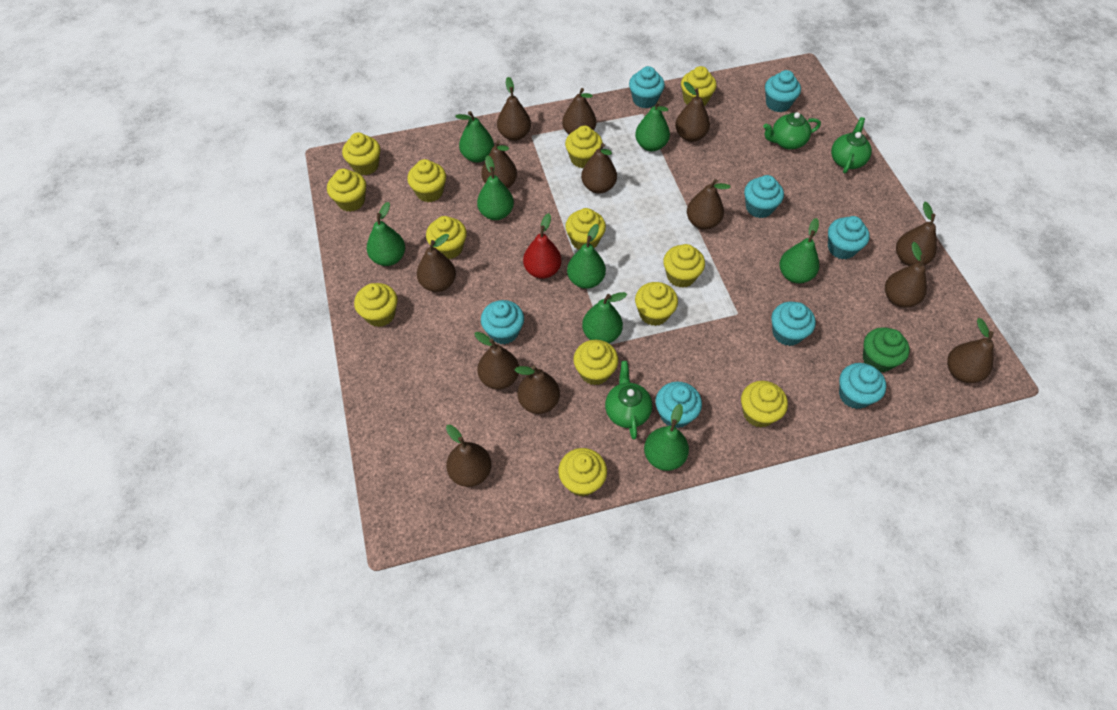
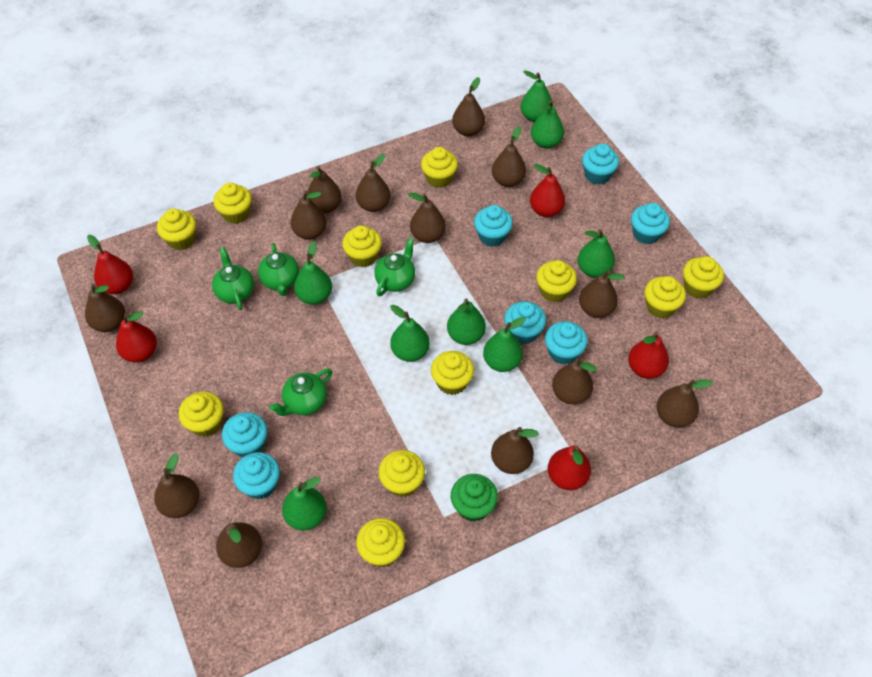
green teapot: 3 -> 4
red pear: 1 -> 5
turquoise cupcake: 8 -> 7
yellow cupcake: 13 -> 11

